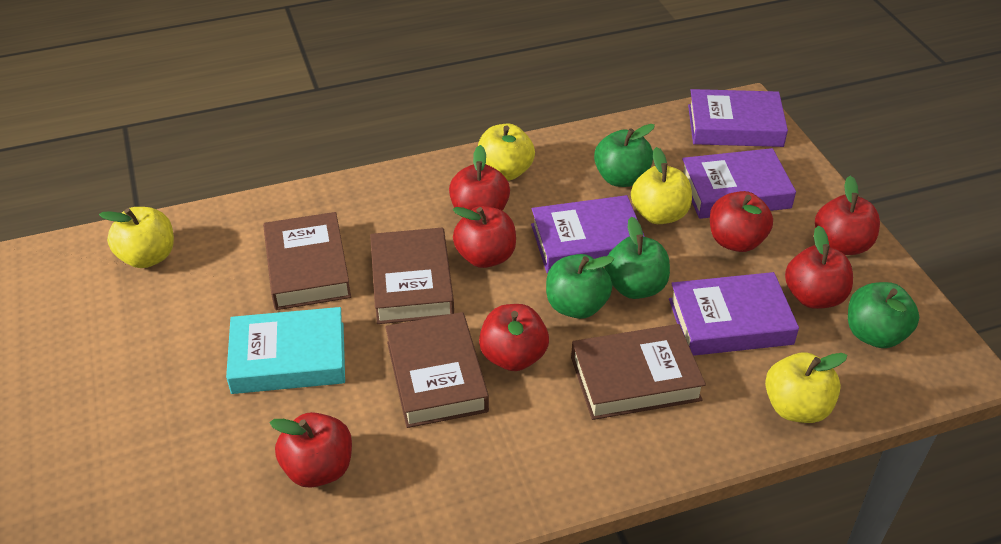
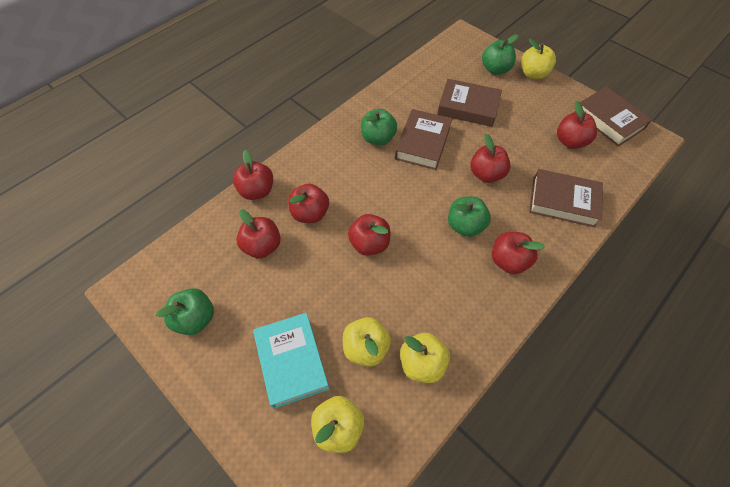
purple book: 4 -> 0

